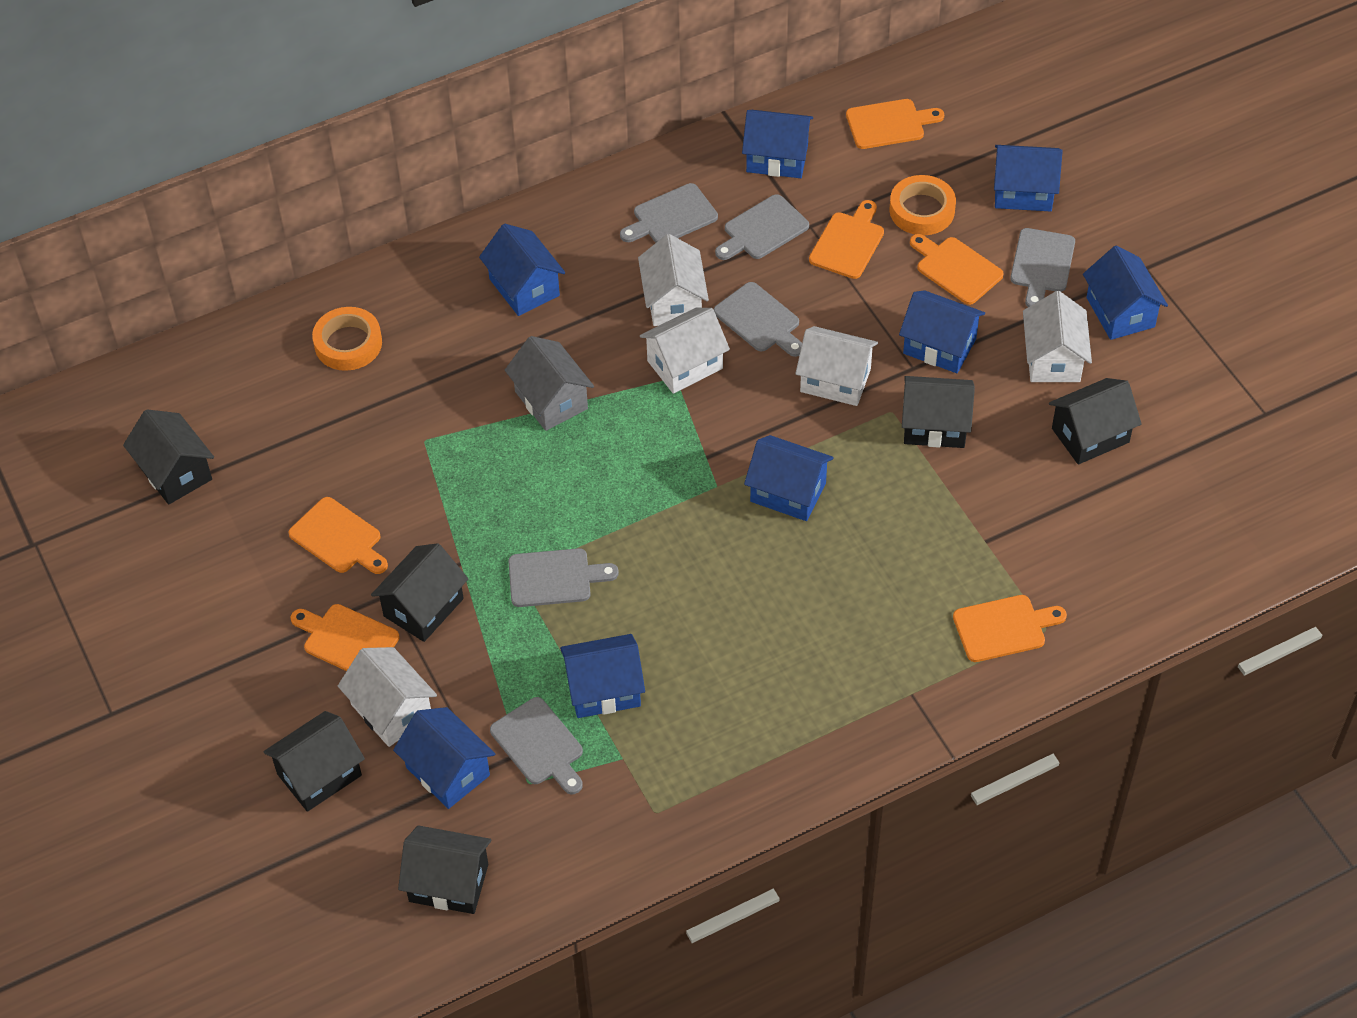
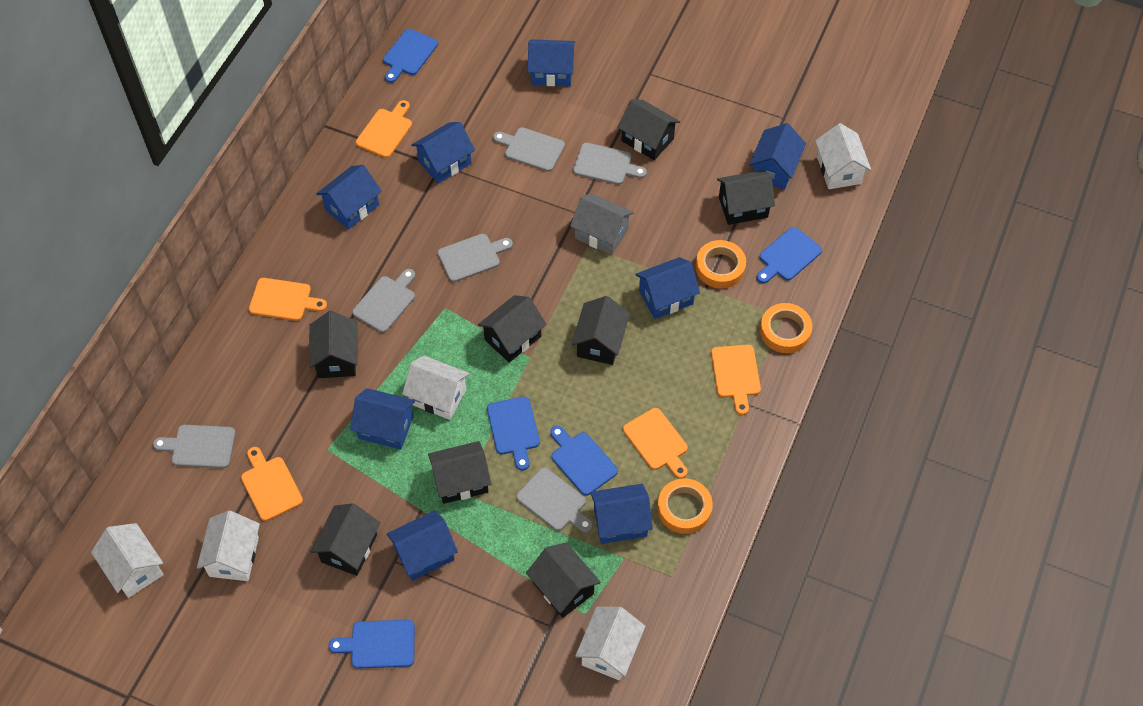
black house: 6 -> 8
blue cutting board: 0 -> 5
orange cutting board: 6 -> 5
orange tape: 2 -> 3

